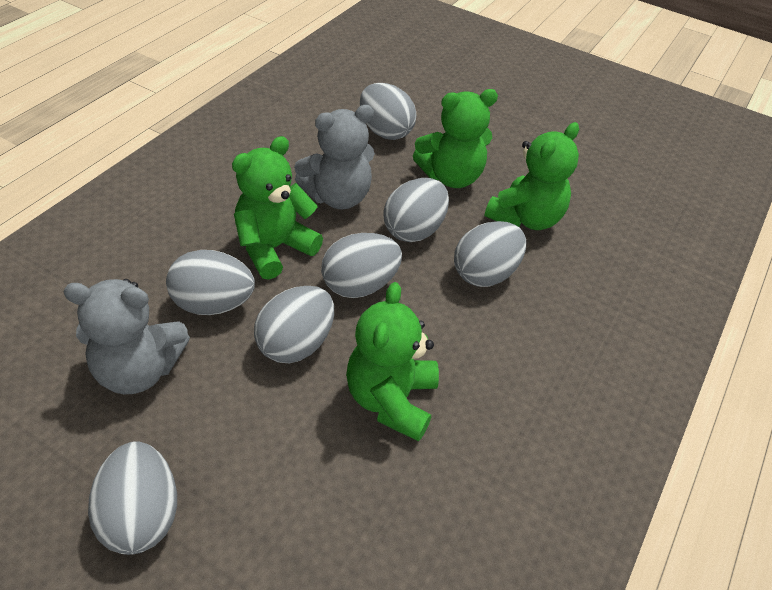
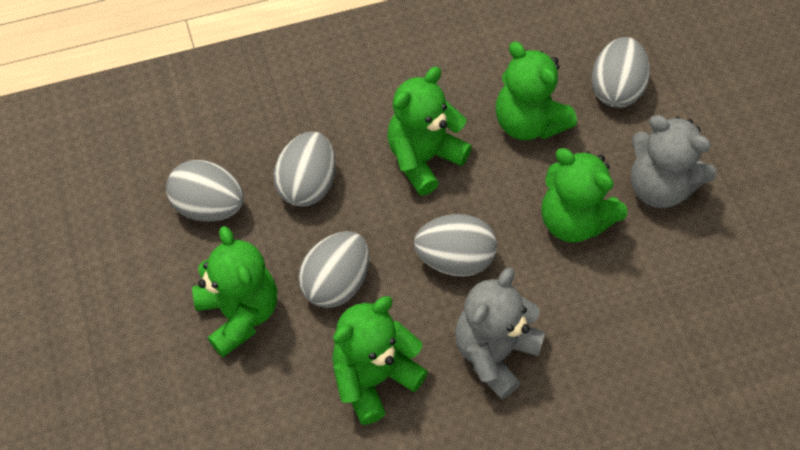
green teddy bear: 4 -> 5
grey egg: 7 -> 5

